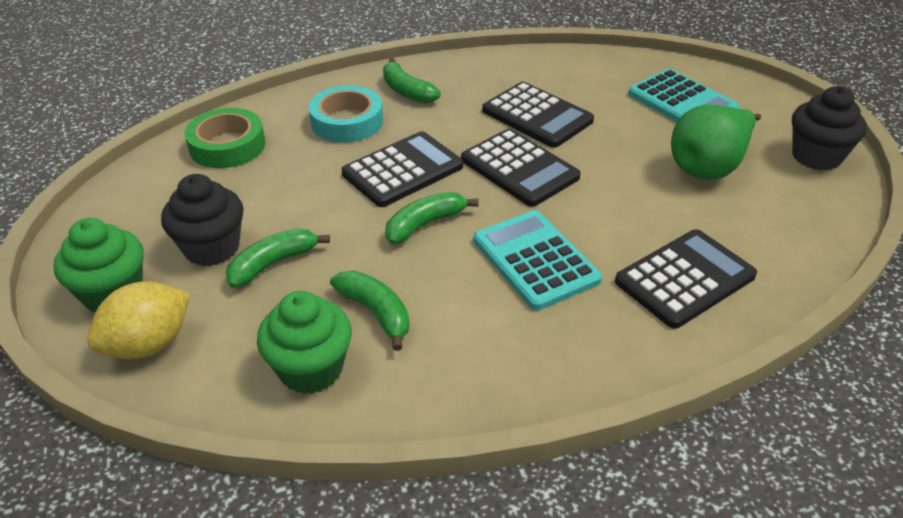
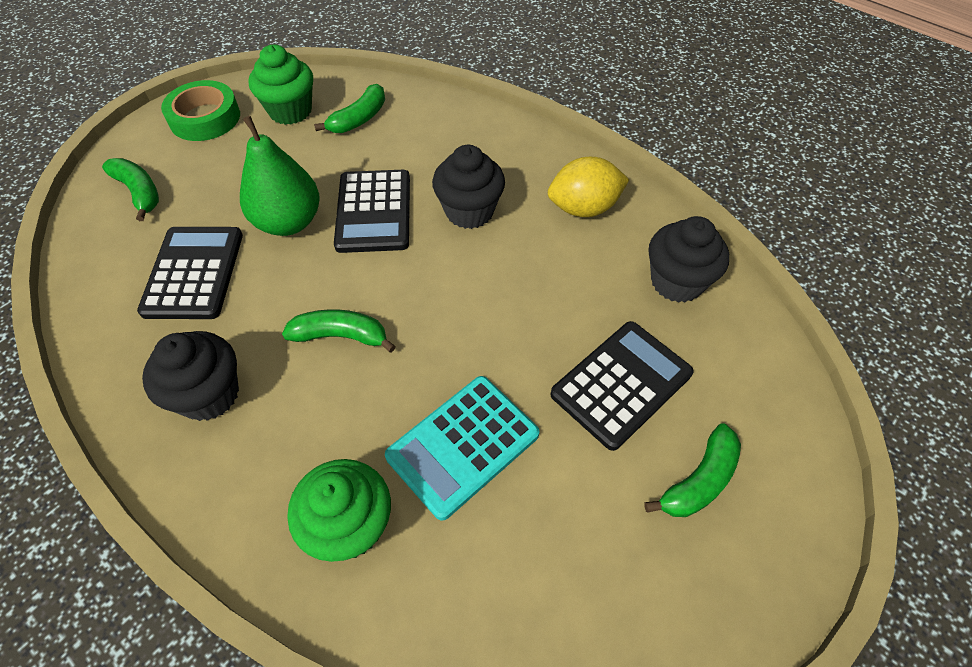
black calculator: 4 -> 3
black cupcake: 2 -> 3
turquoise calculator: 2 -> 1
turquoise tape: 1 -> 0

